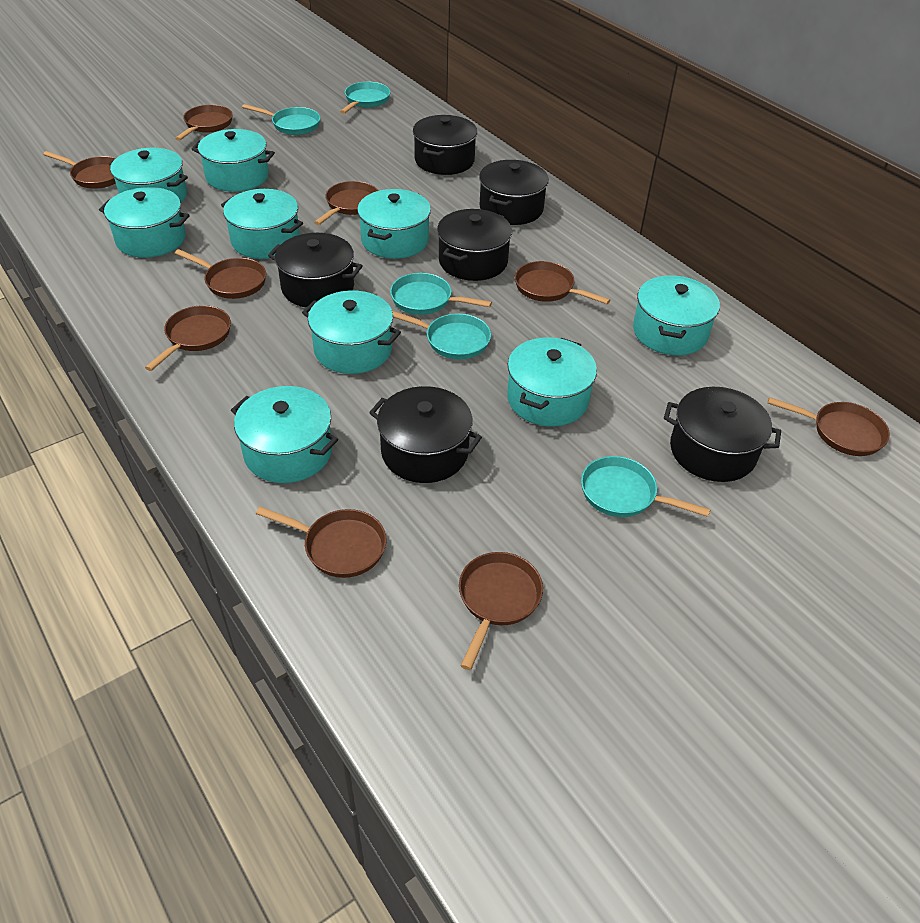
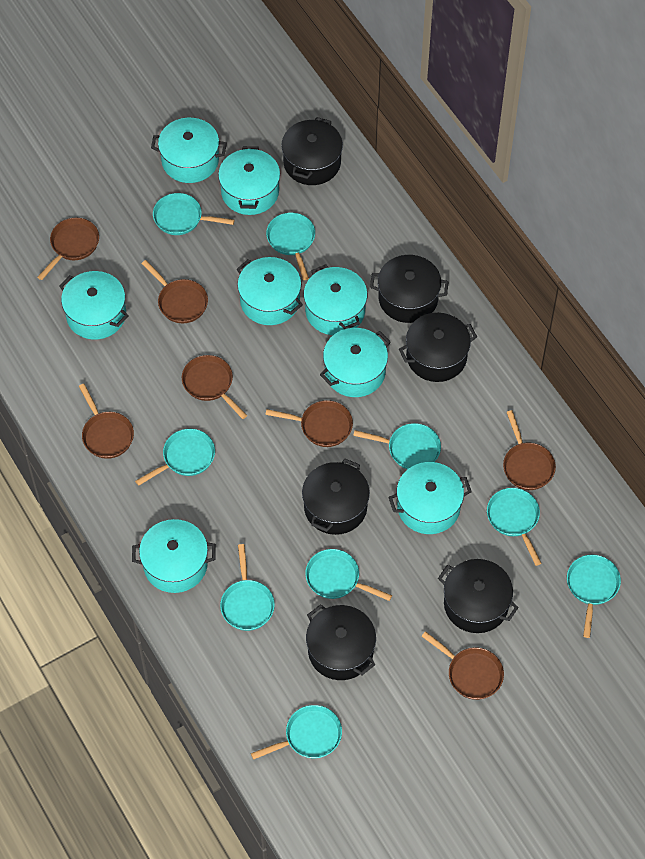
brown pan: 9 -> 7
turquoise pan: 5 -> 9
turquoise pot: 9 -> 8

